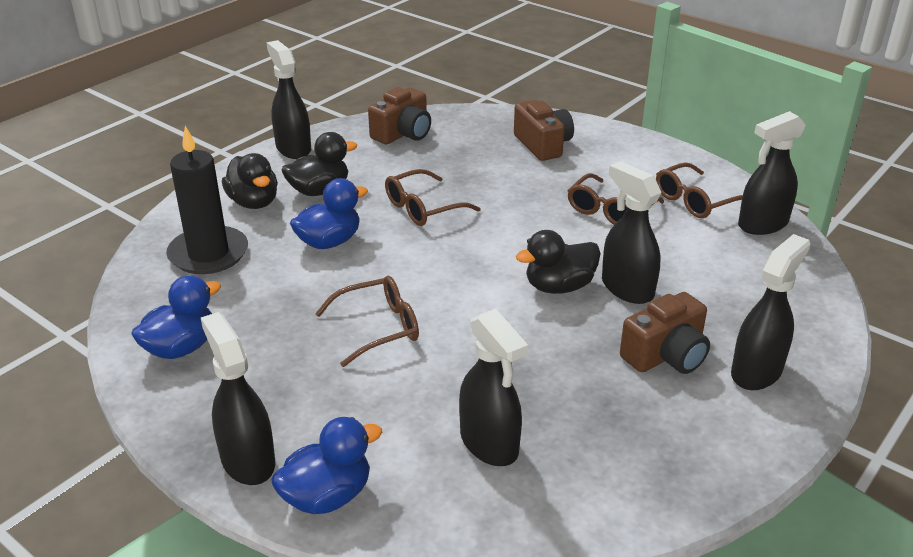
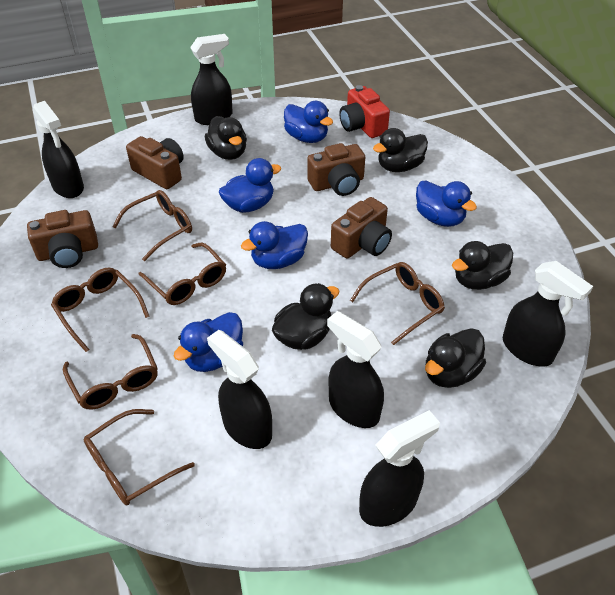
black candle: 1 -> 0
black duck: 3 -> 5
blue duck: 3 -> 5
brown camera: 3 -> 4
brown glasses: 4 -> 6
red camera: 0 -> 1

